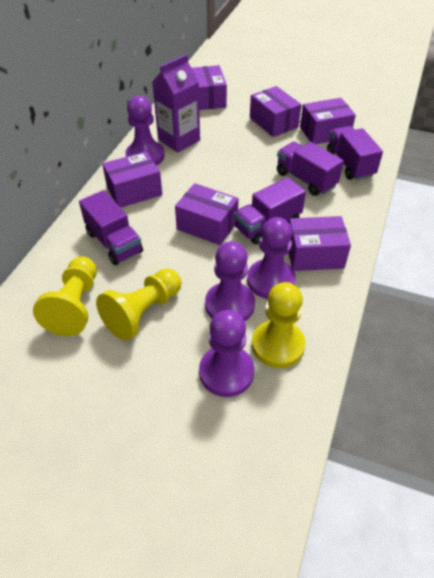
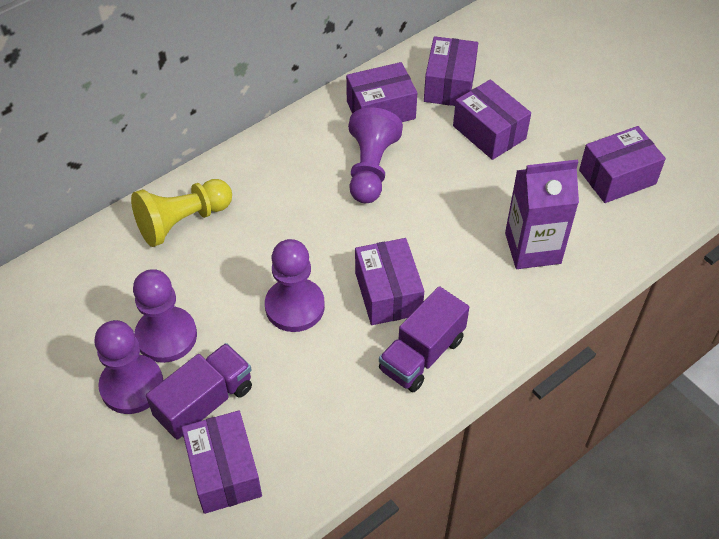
purple truck: 4 -> 2
yellow pawn: 3 -> 1

